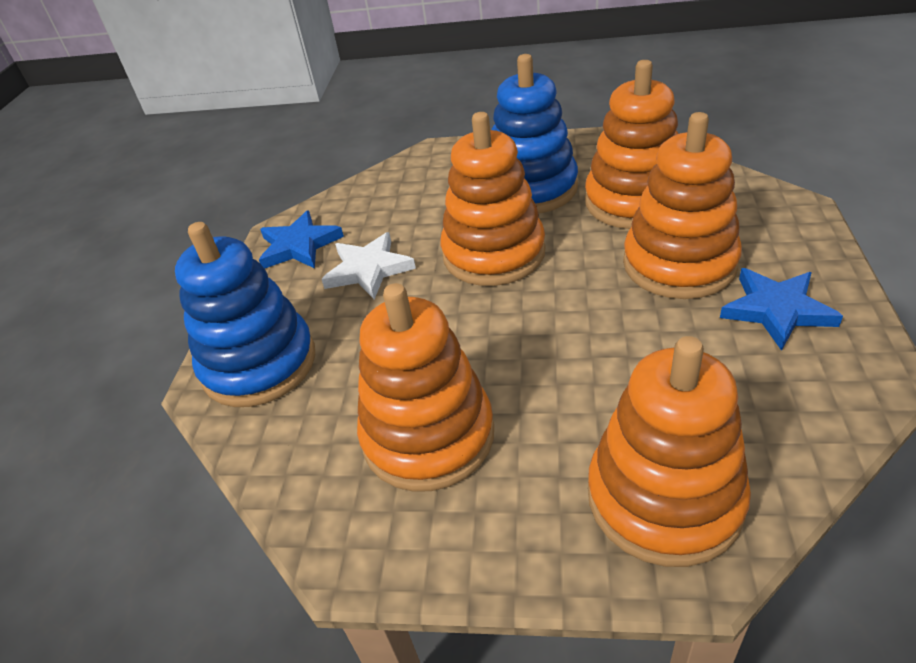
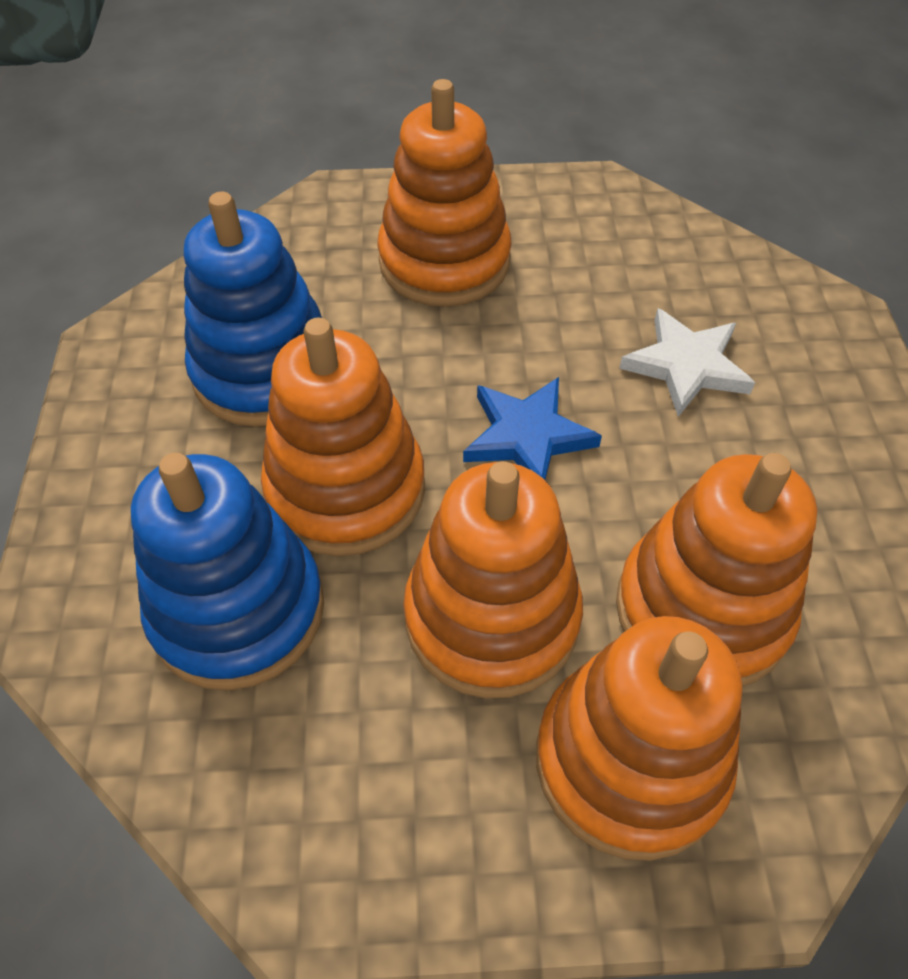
blue star: 2 -> 1

